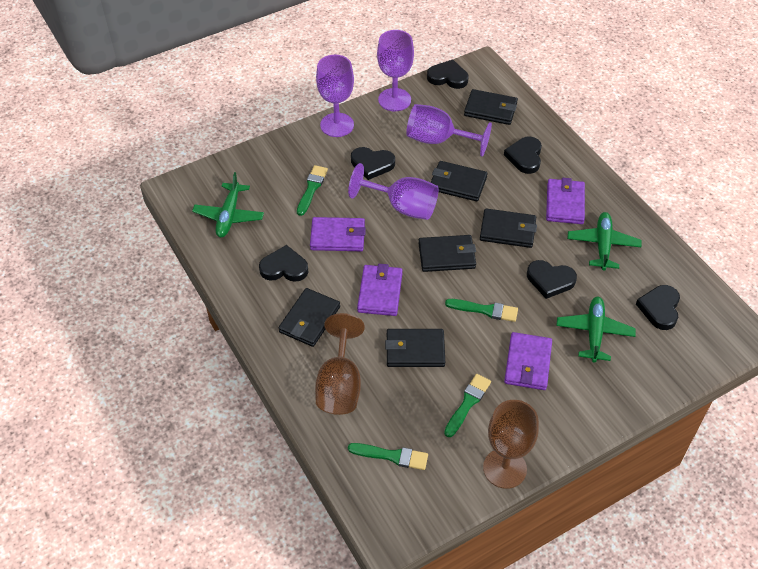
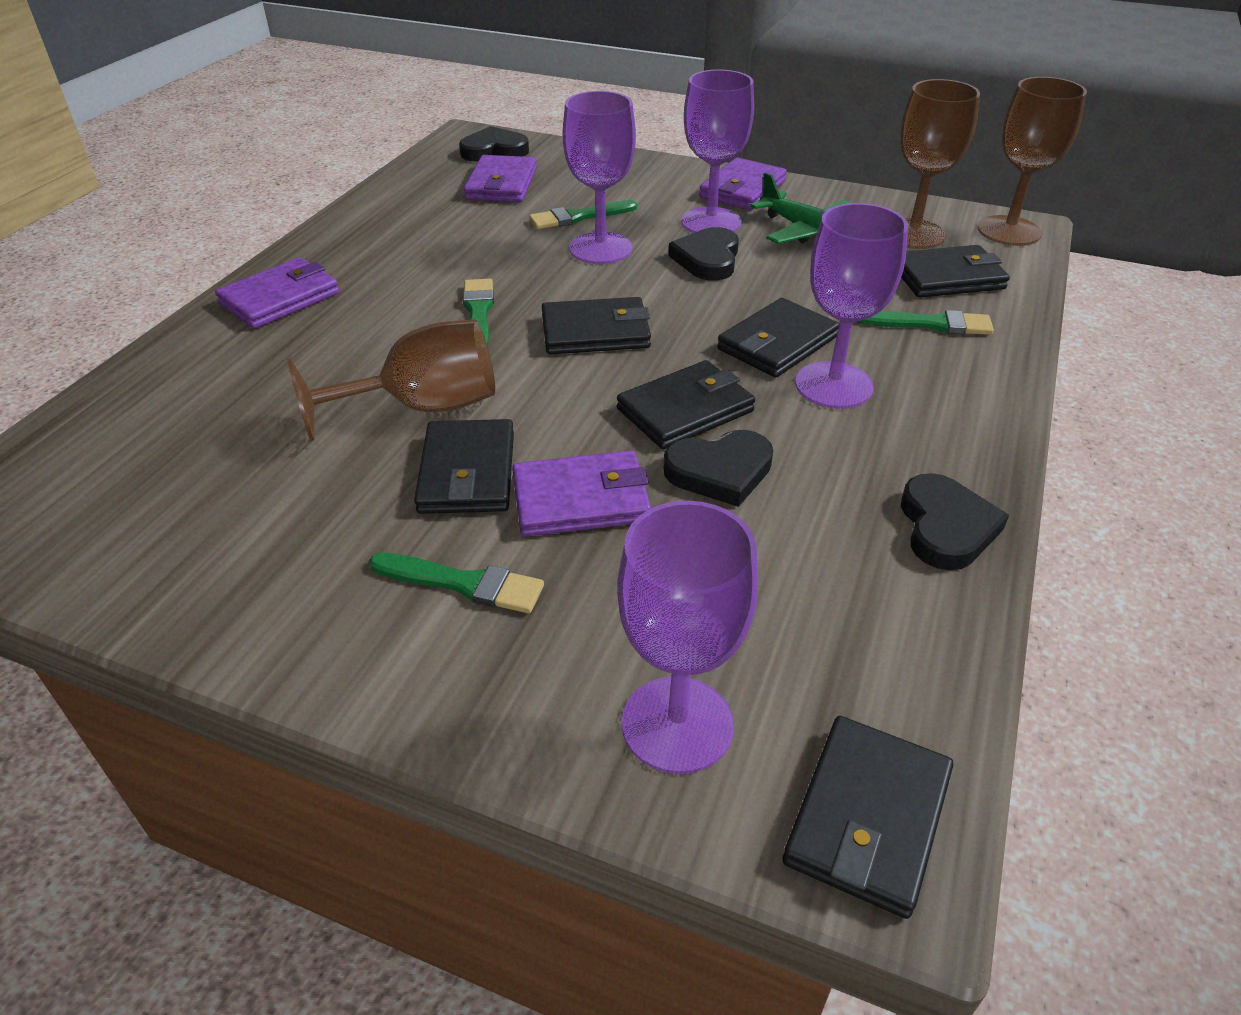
black heart: 6 -> 4
brown goblet: 2 -> 3
green plane: 3 -> 1

